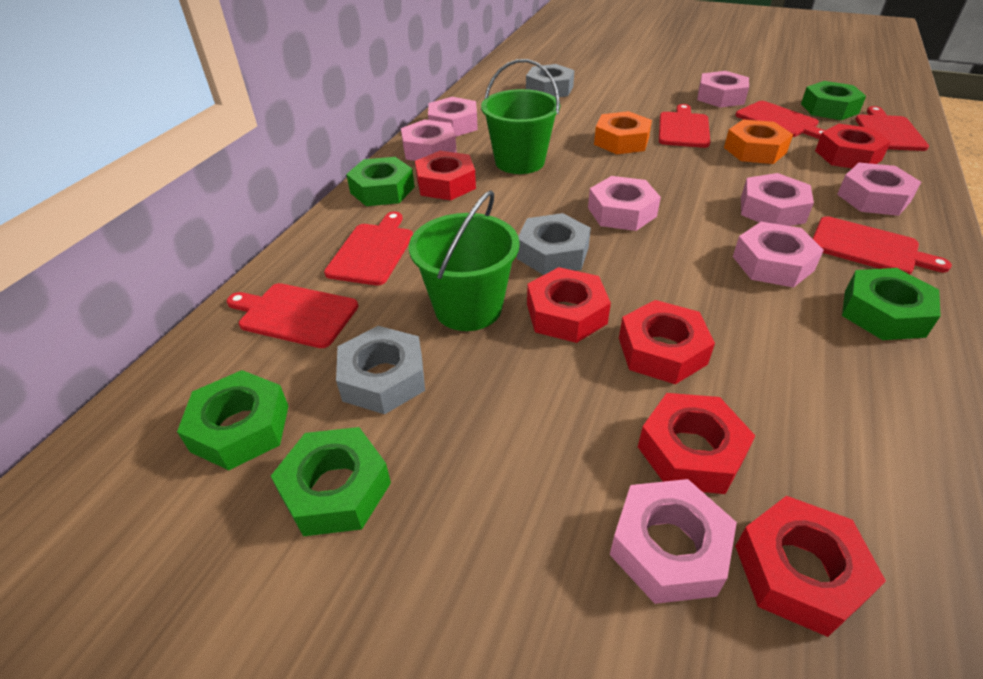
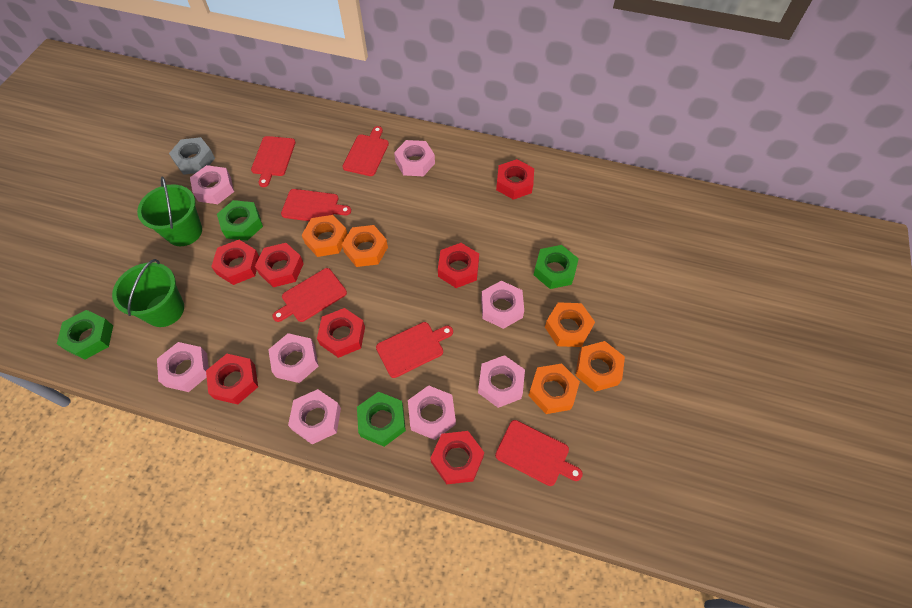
green nut: 5 -> 4
grey nut: 3 -> 1
orange nut: 2 -> 5
red nut: 6 -> 7

